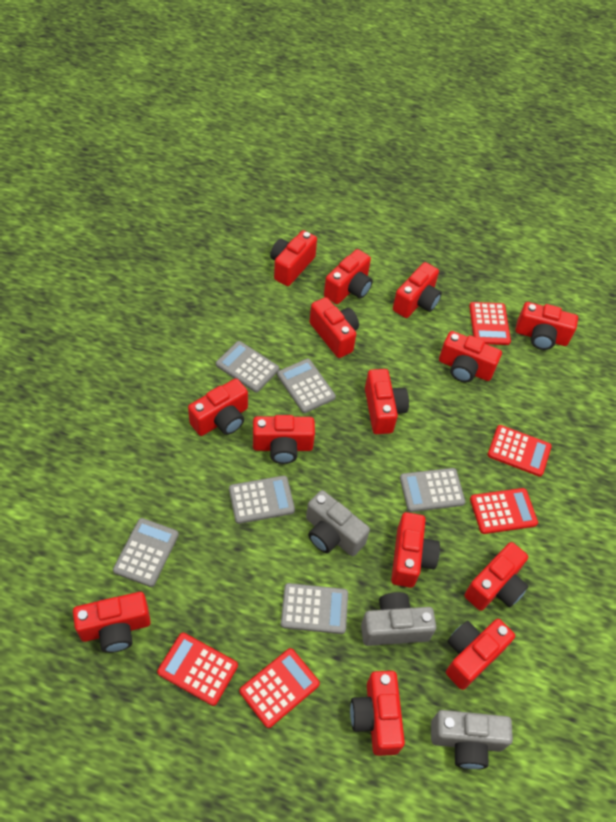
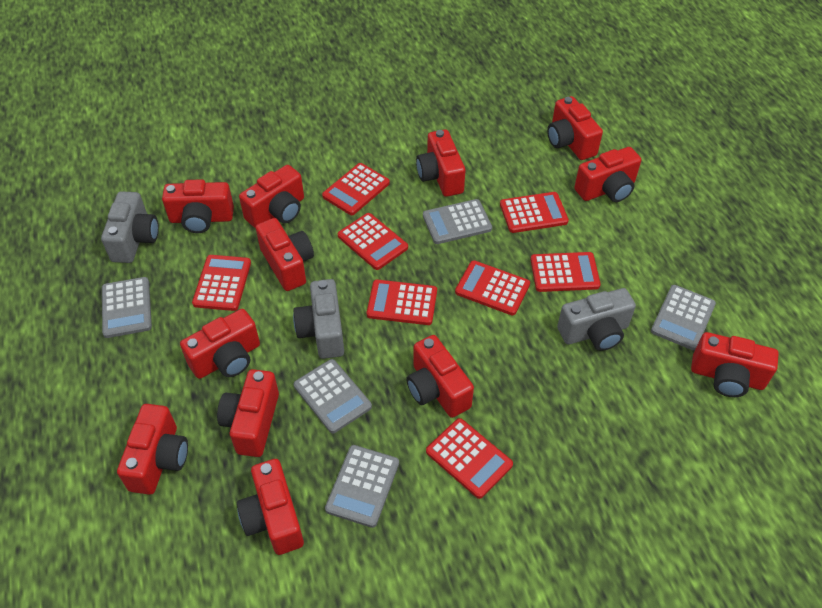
grey calculator: 6 -> 5
red calculator: 5 -> 8
red camera: 14 -> 12

